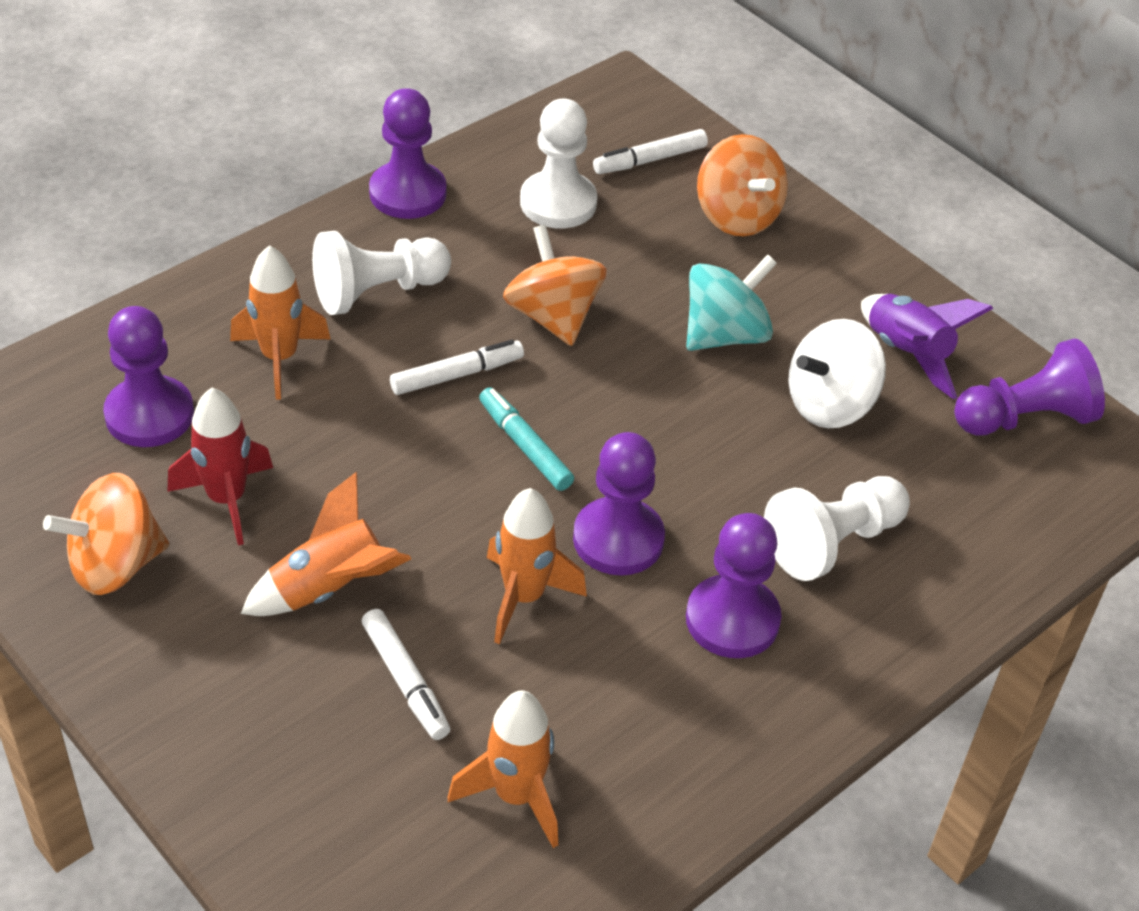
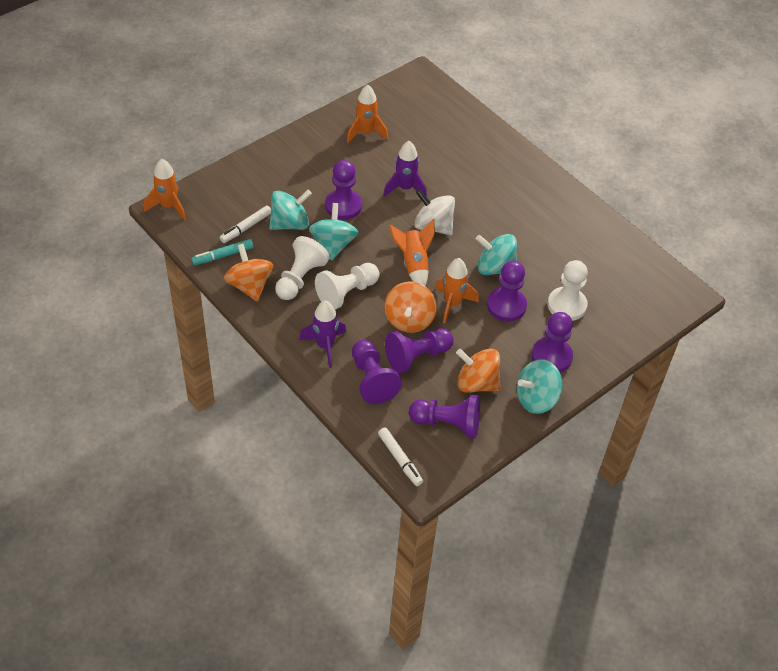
purple pawn: 5 -> 6
purple rocket: 1 -> 2
red rocket: 1 -> 0
turquoise spinning top: 1 -> 4
white marker: 3 -> 2

